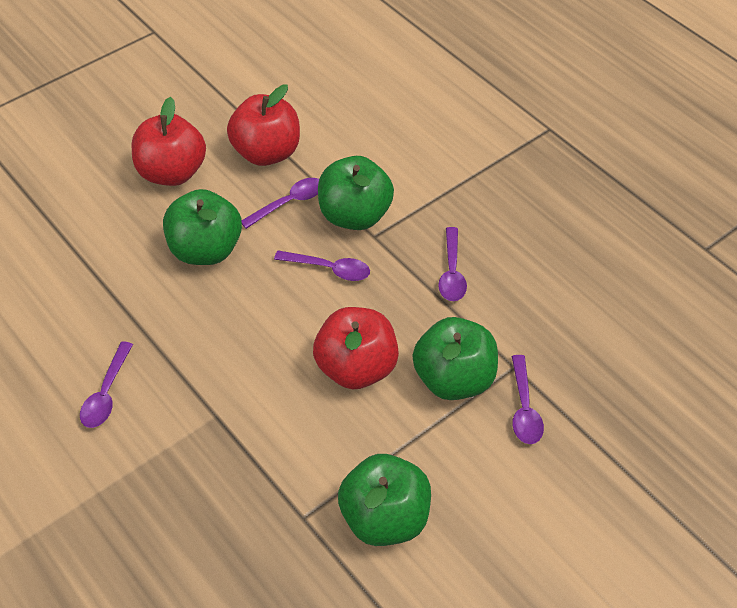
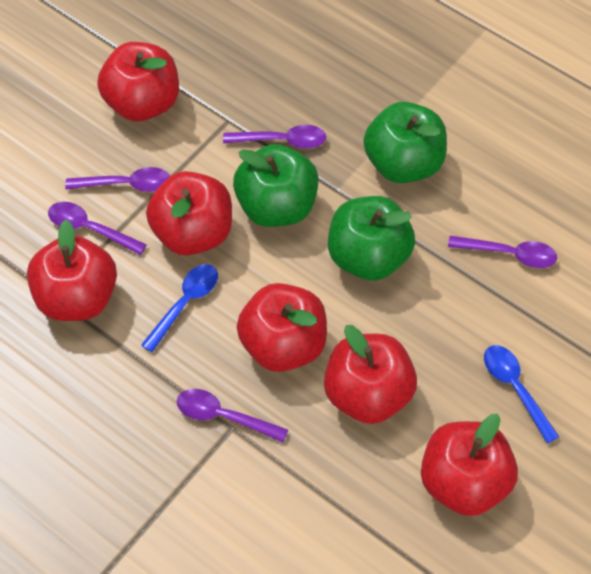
blue spoon: 0 -> 2
green apple: 4 -> 3
red apple: 3 -> 6

